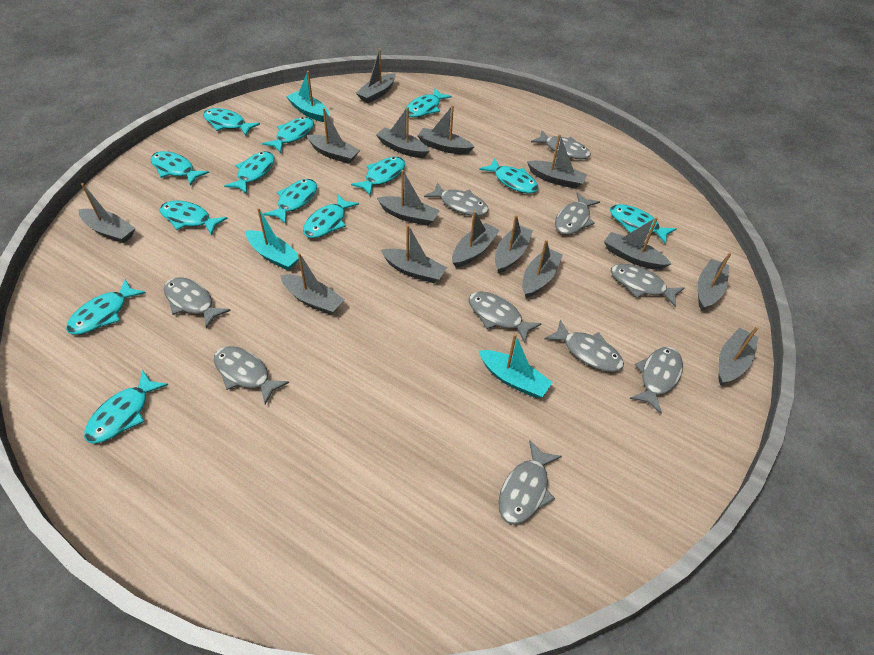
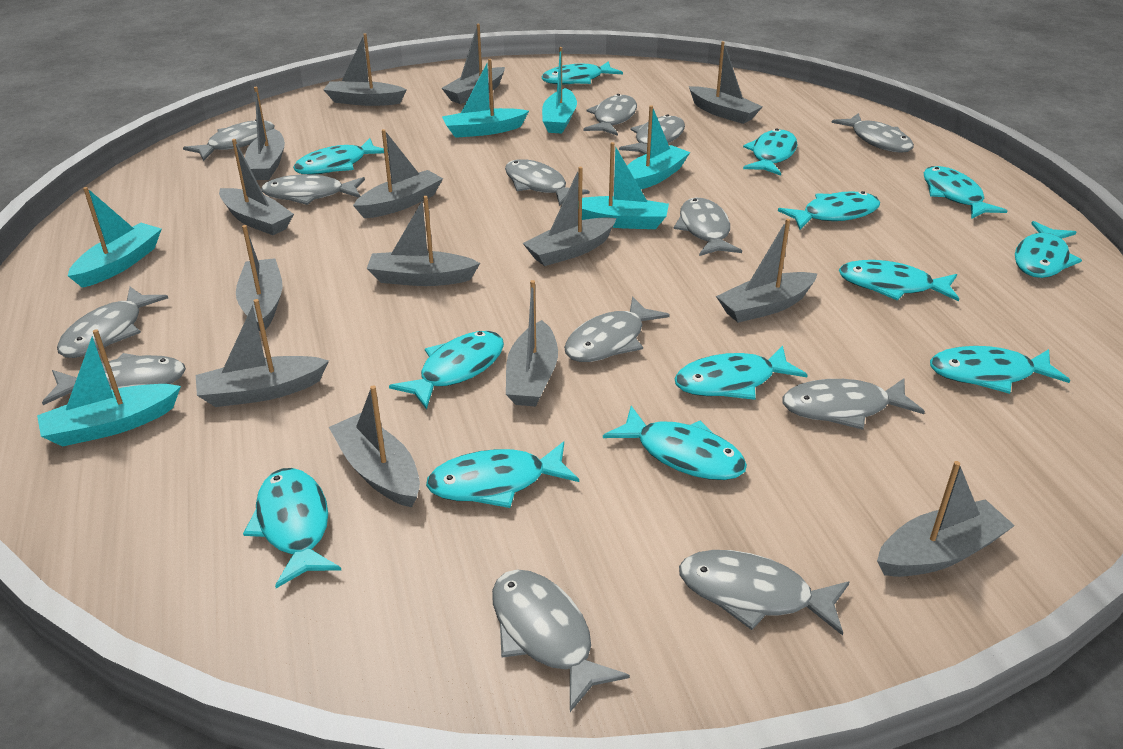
grey boat: 15 -> 14
grey fish: 10 -> 13
turquoise boat: 3 -> 6

